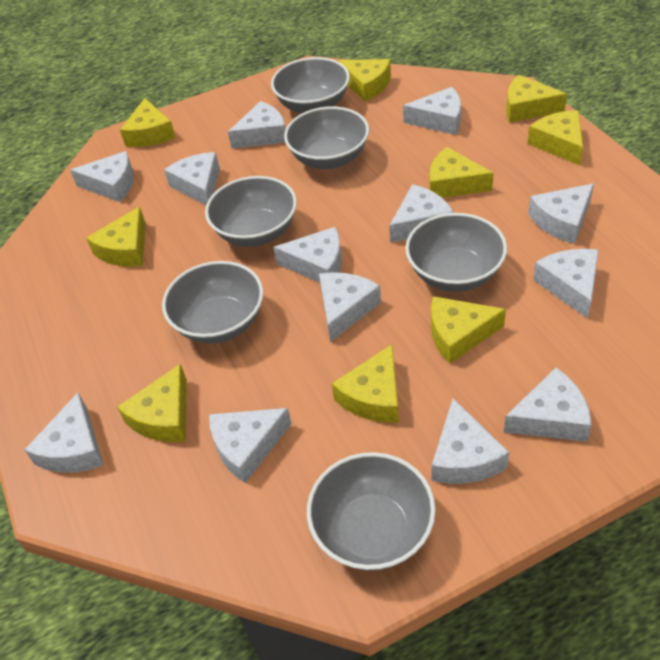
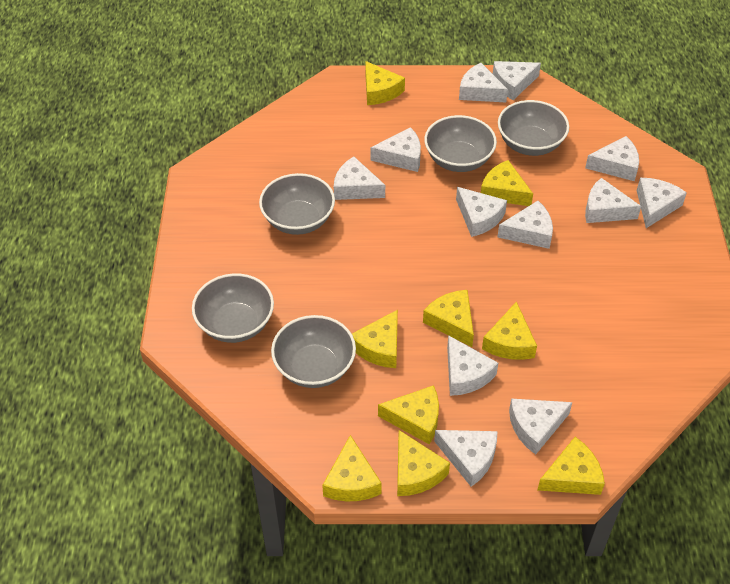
grey bowl: 6 -> 5
white cheese: 13 -> 12

